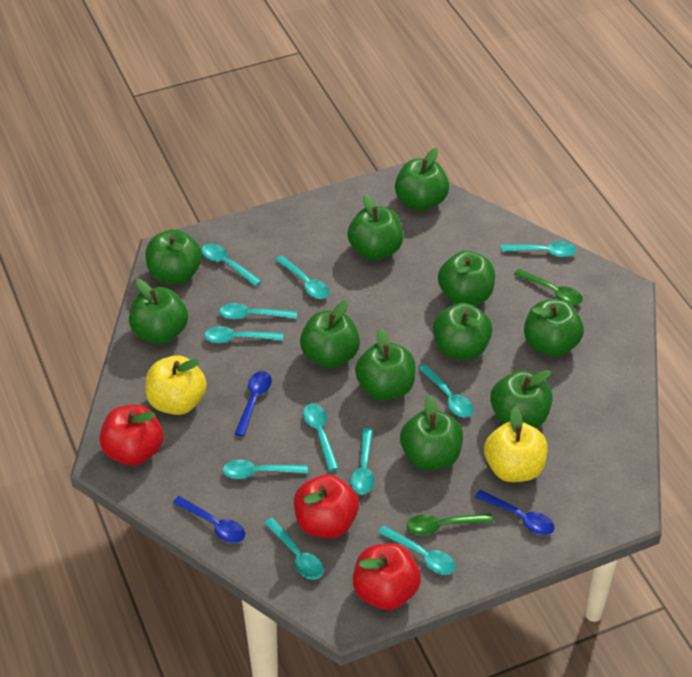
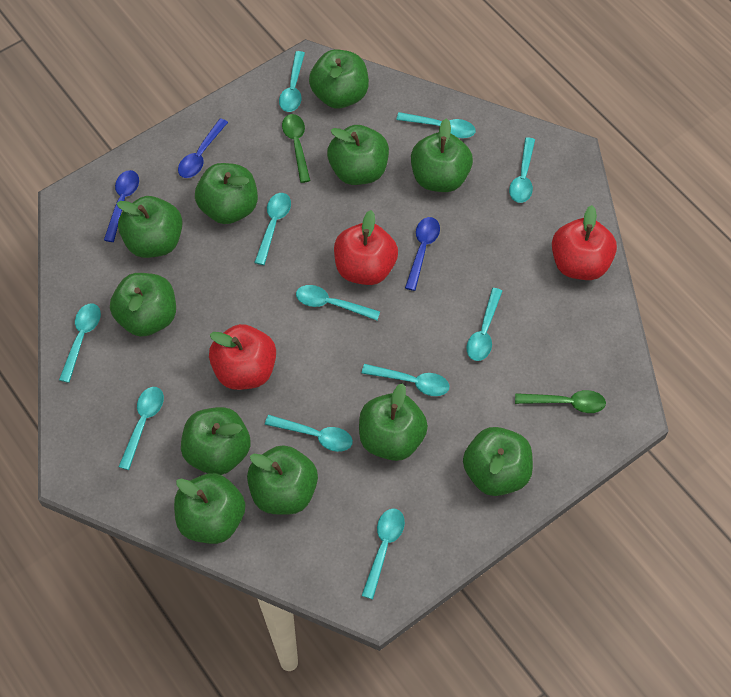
yellow apple: 2 -> 0

